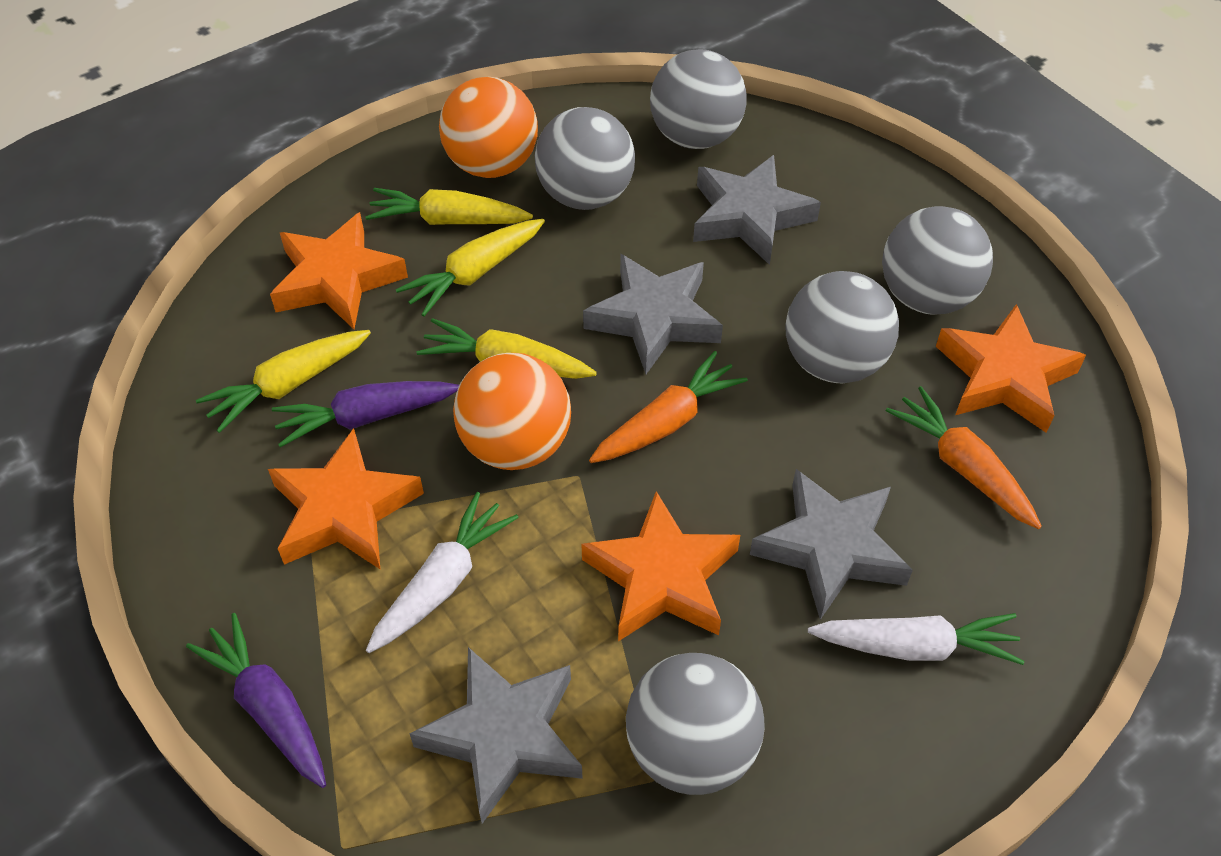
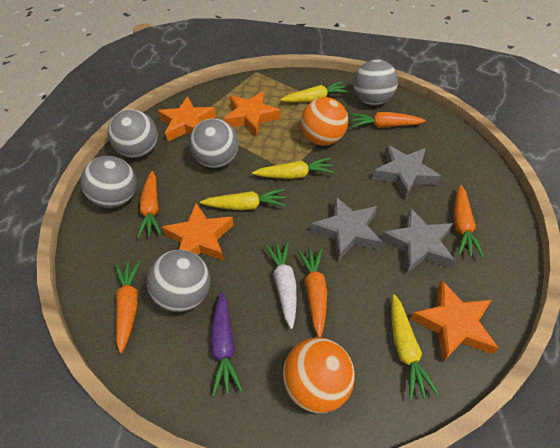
grey star: 4 -> 3
orange carrot: 2 -> 5
purple carrot: 2 -> 1
white carrot: 2 -> 1

